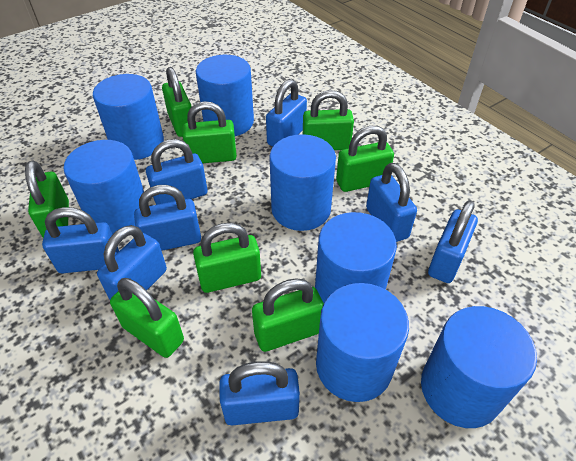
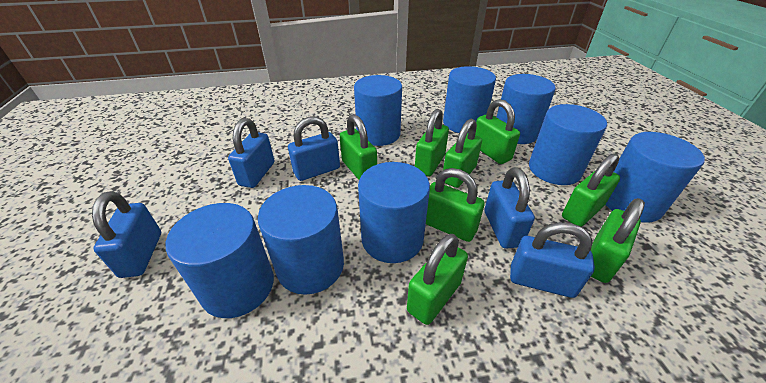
blue cylinder: 7 -> 8
blue padlock: 8 -> 5

